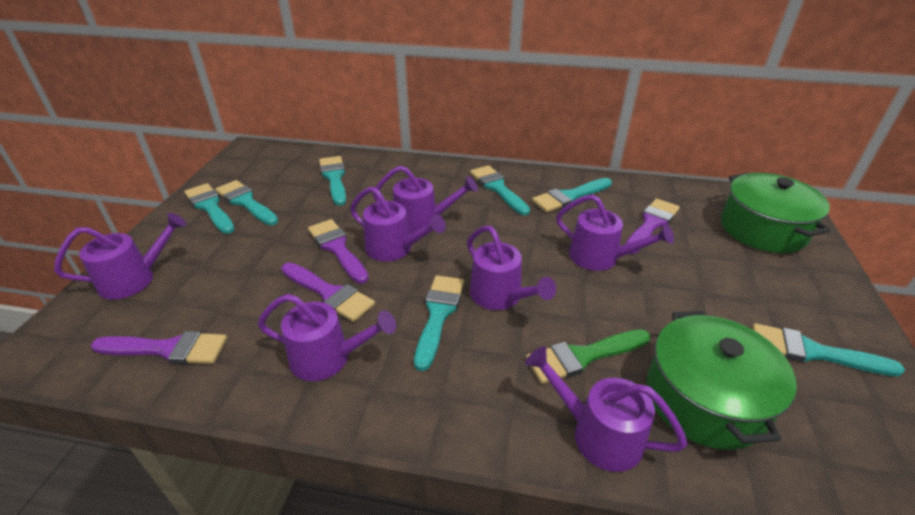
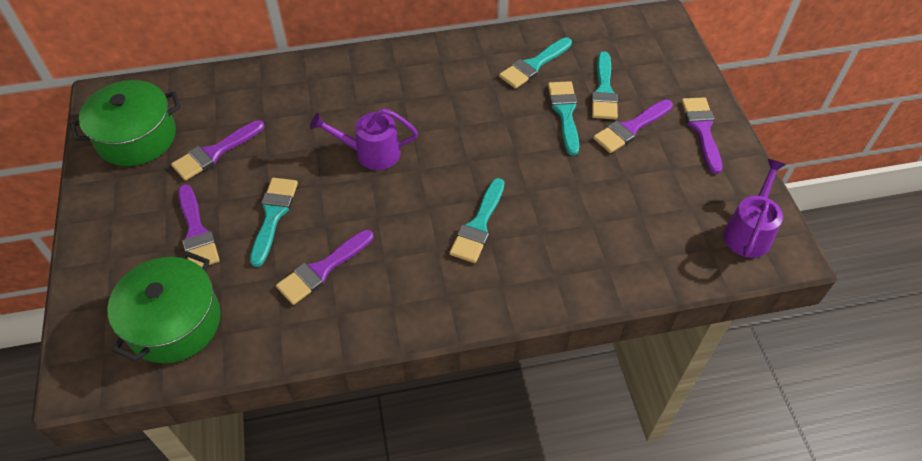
green brush: 1 -> 0
purple brush: 4 -> 5
purple watering can: 7 -> 2
turquoise brush: 7 -> 5

